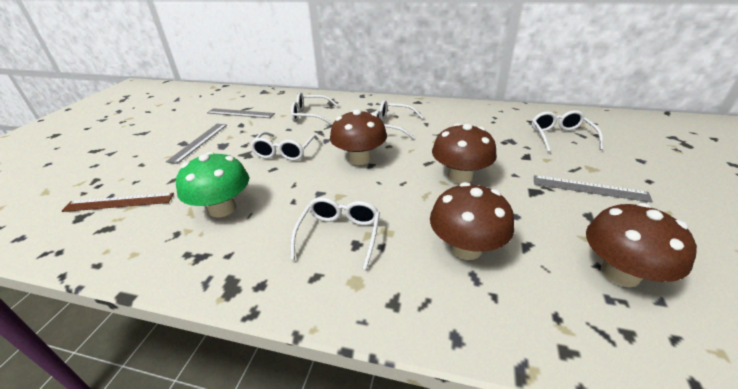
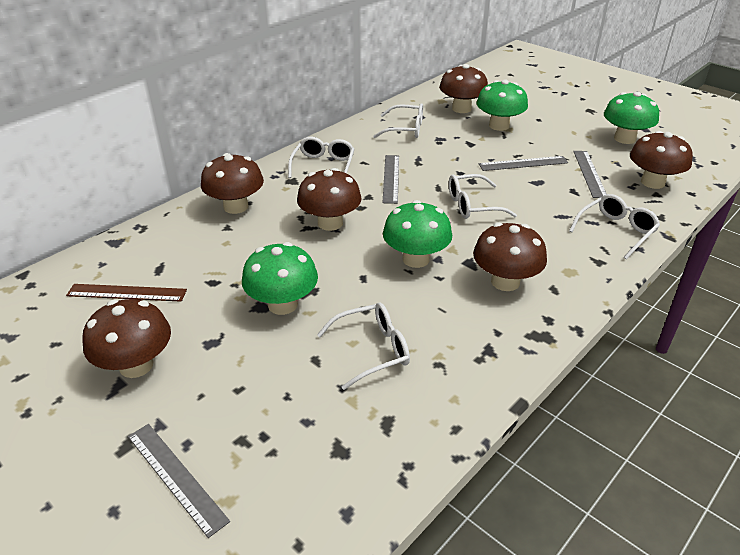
brown mushroom: 4 -> 6
green mushroom: 1 -> 4
grey ruler: 3 -> 4

